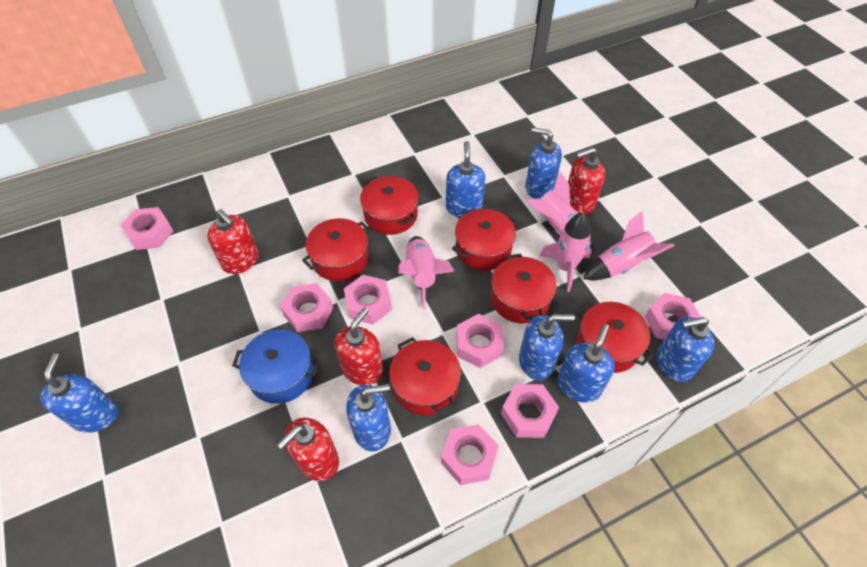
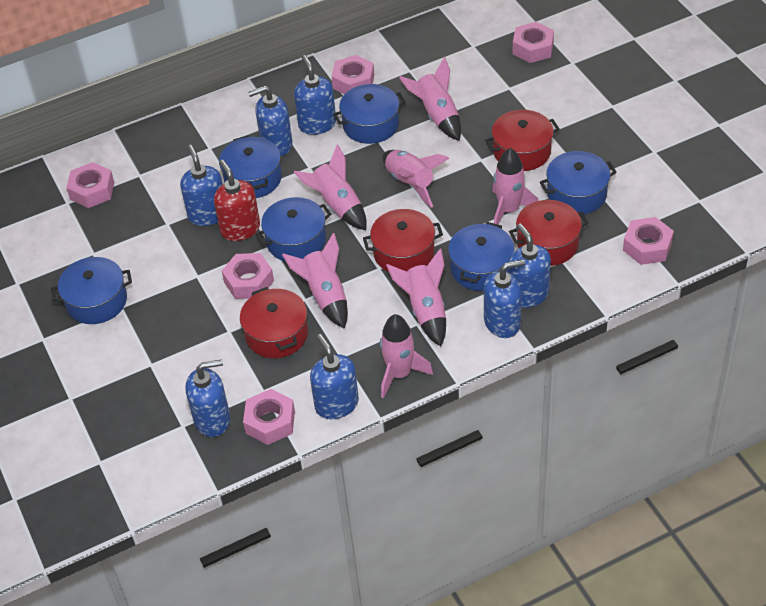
blue pot: 1 -> 6
pink nut: 7 -> 6
pink rocket: 4 -> 7
red pot: 6 -> 4
red soap dispenser: 4 -> 1

